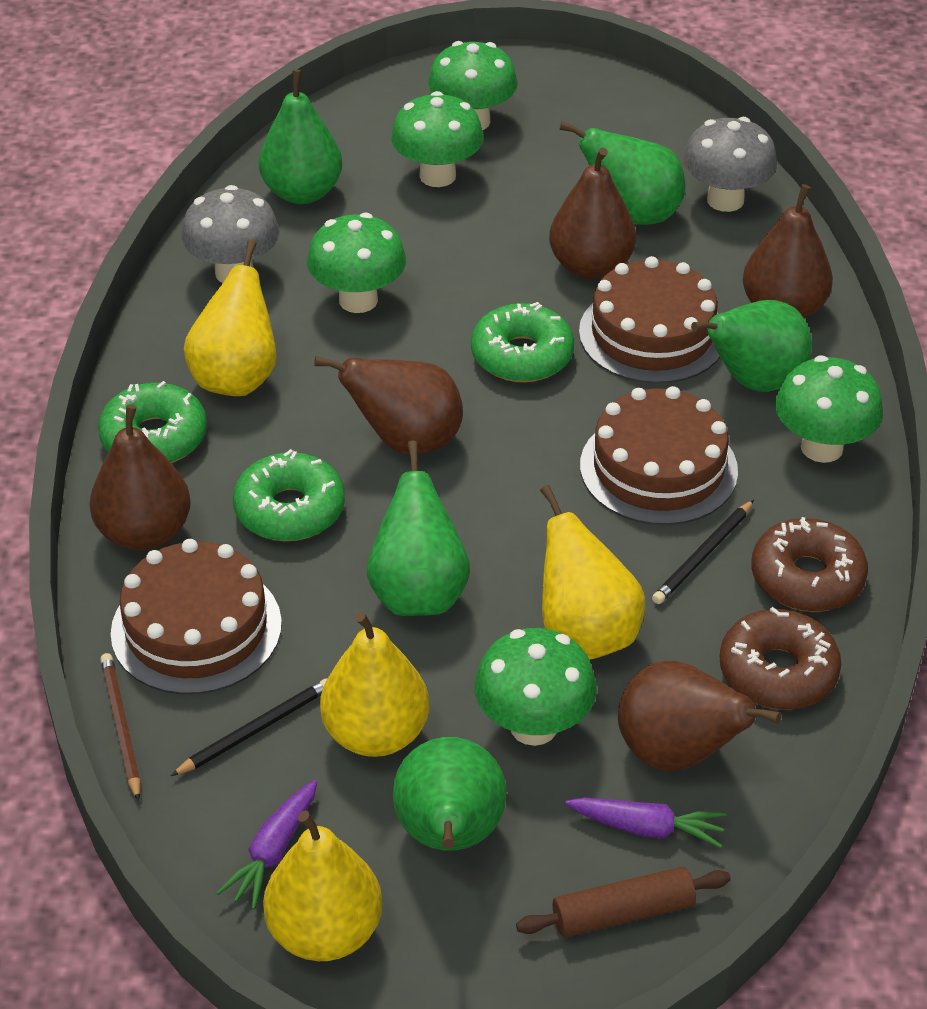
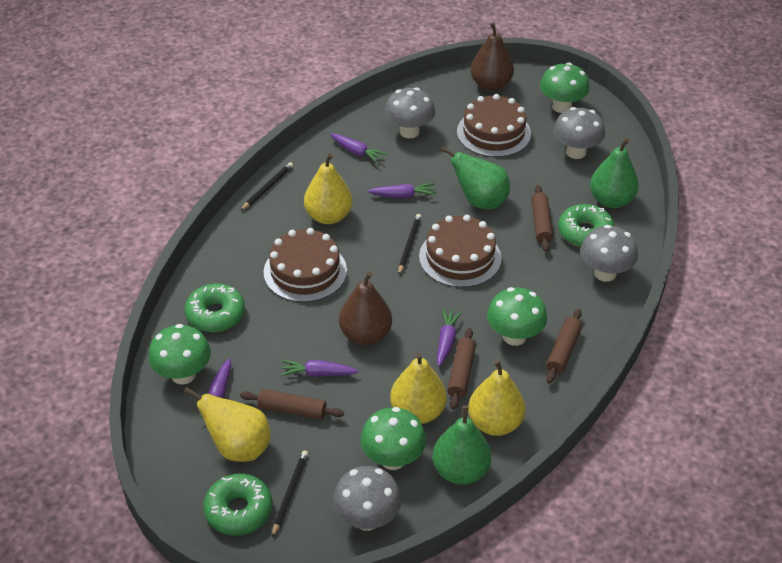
black pencil: 2 -> 3
brown donut: 2 -> 0
brown pear: 5 -> 2
brown pencil: 1 -> 0
brown rolling pin: 1 -> 4
green mushroom: 5 -> 4
green pear: 5 -> 3
grey mushroom: 2 -> 4
purple carrot: 2 -> 5

